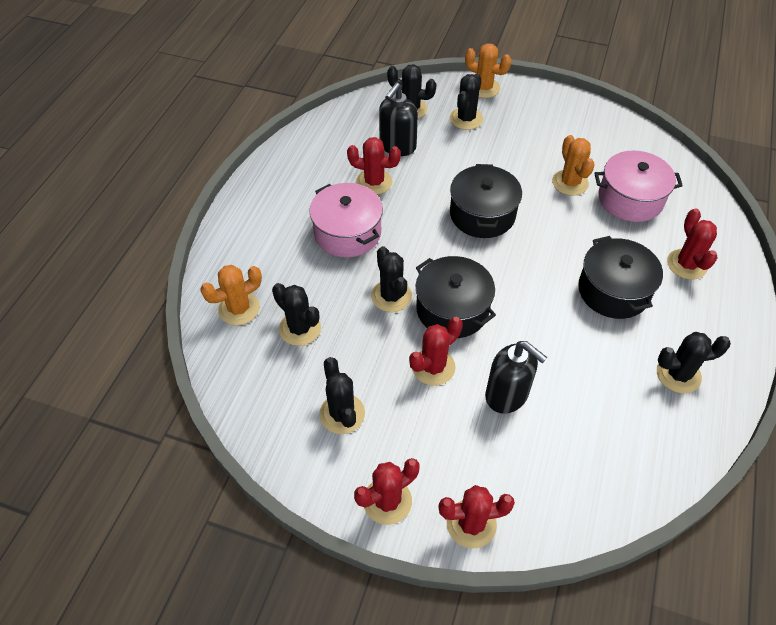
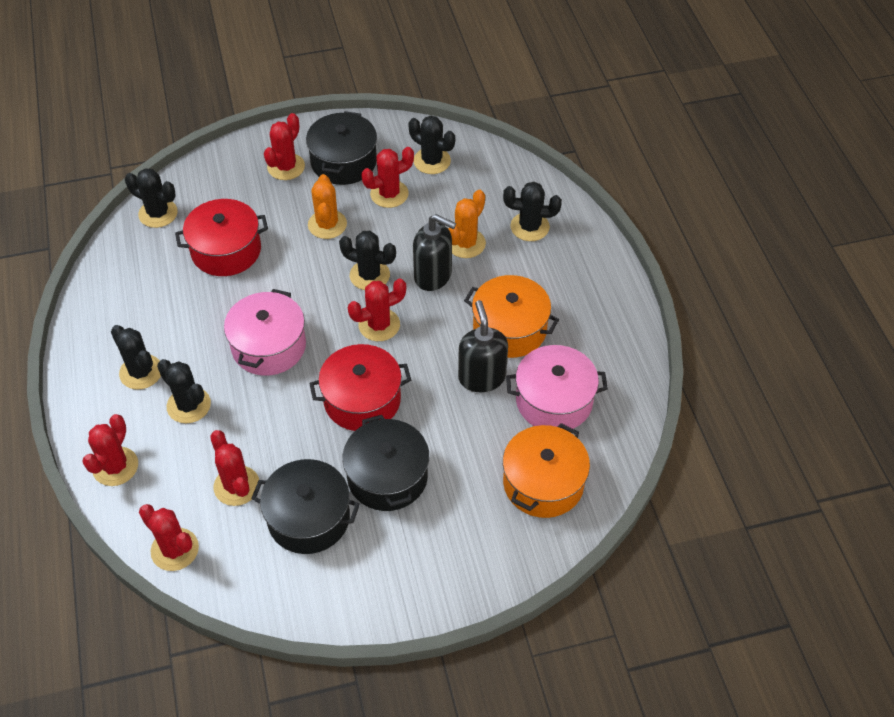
orange cactus: 3 -> 2
orange pot: 0 -> 2
red cactus: 5 -> 6
red pot: 0 -> 2

